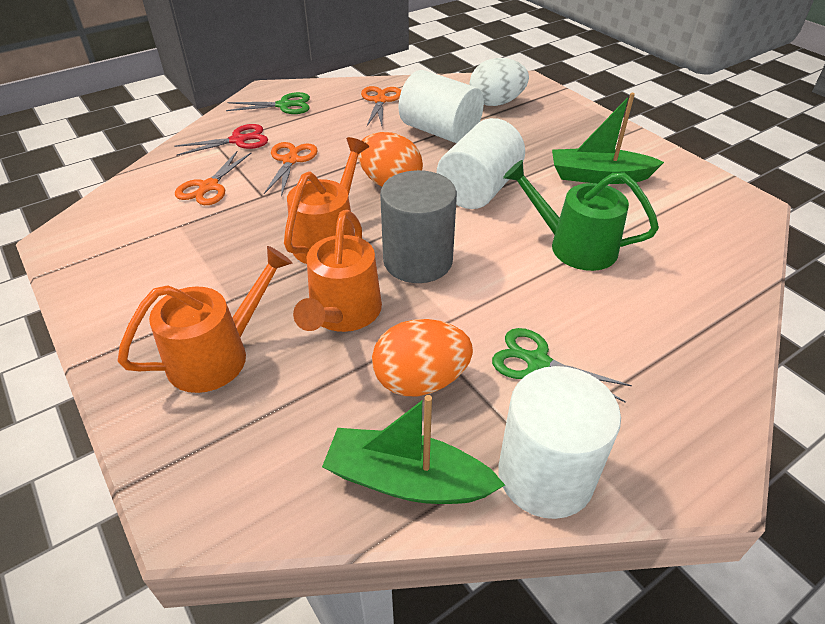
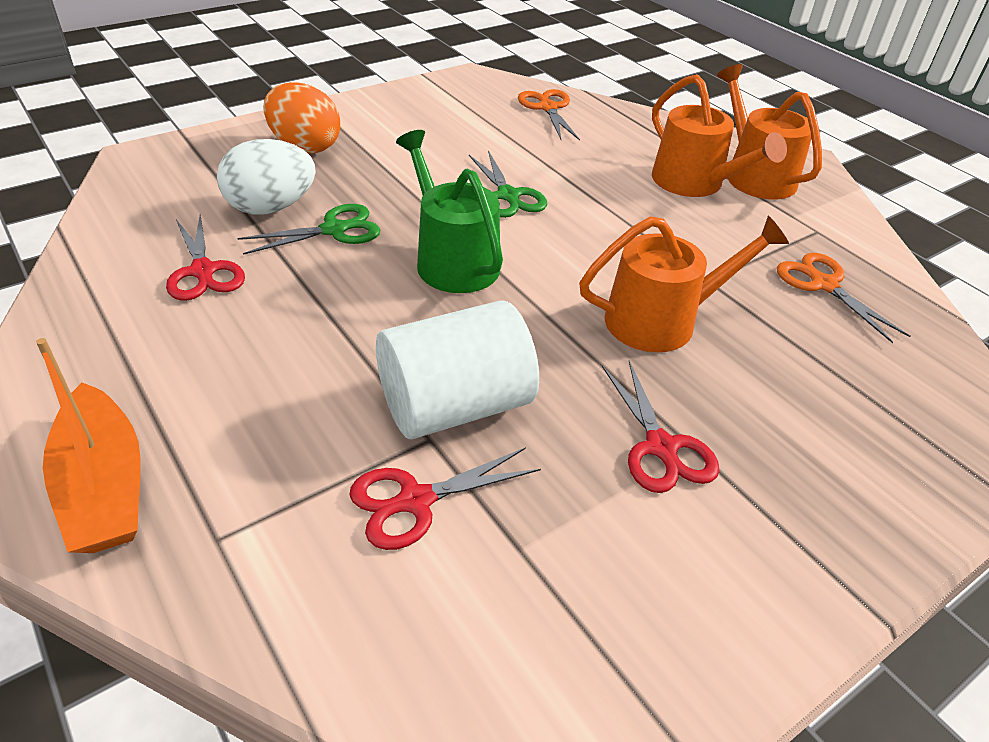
green boat: 2 -> 0
grey cylinder: 1 -> 0
orange boat: 0 -> 1
orange egg: 2 -> 1
orange scissors: 3 -> 2
red scissors: 1 -> 3
white cylinder: 3 -> 1

